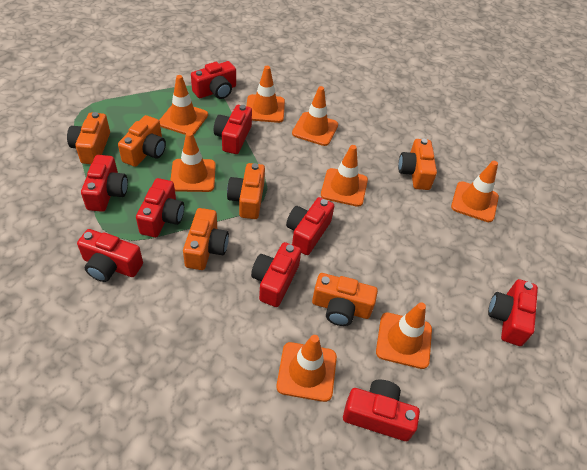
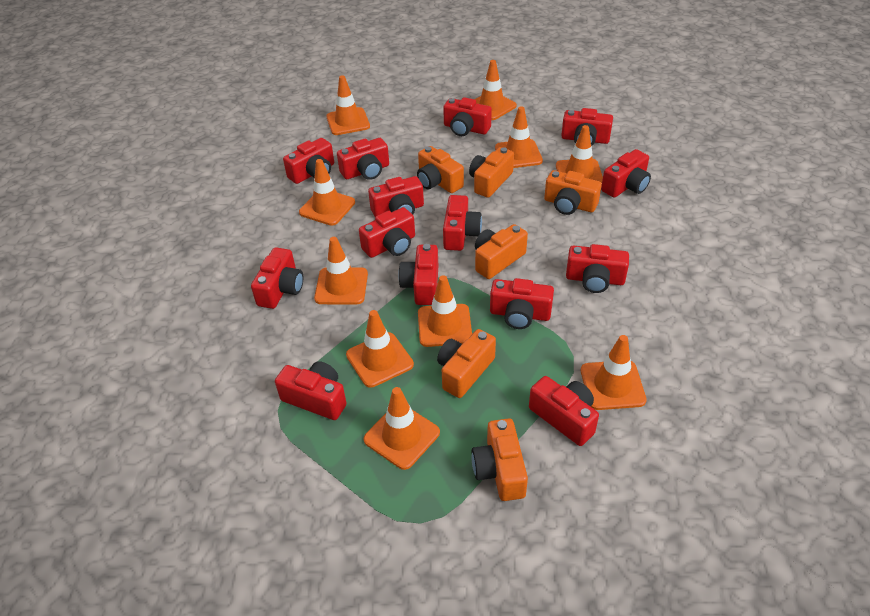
orange traffic cone: 8 -> 10
red camera: 9 -> 14

